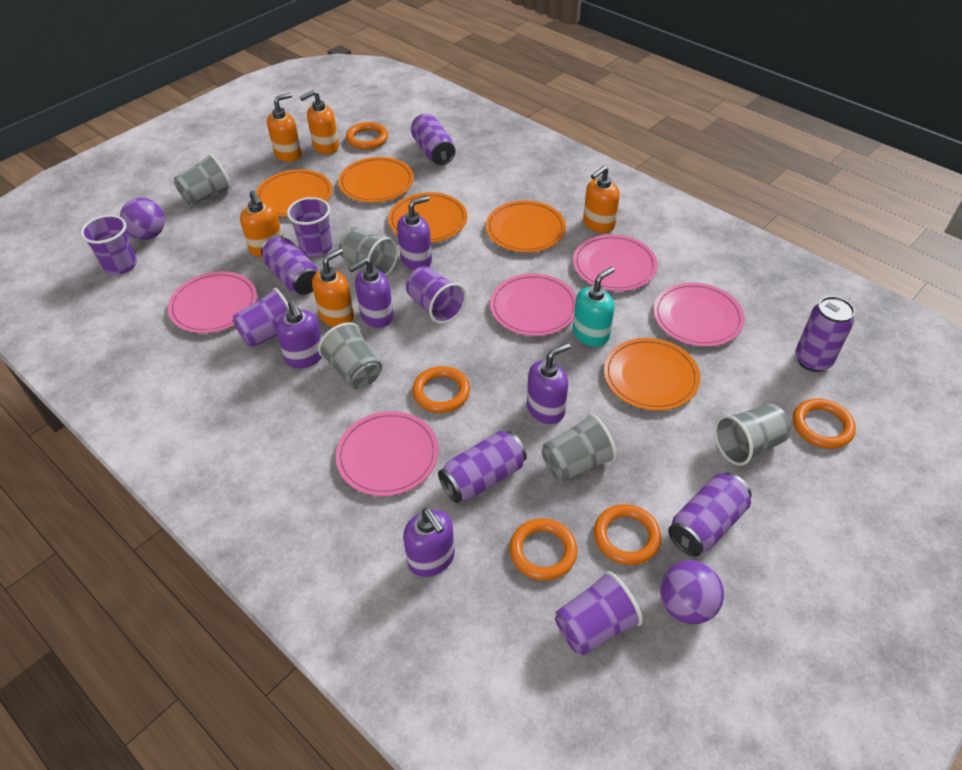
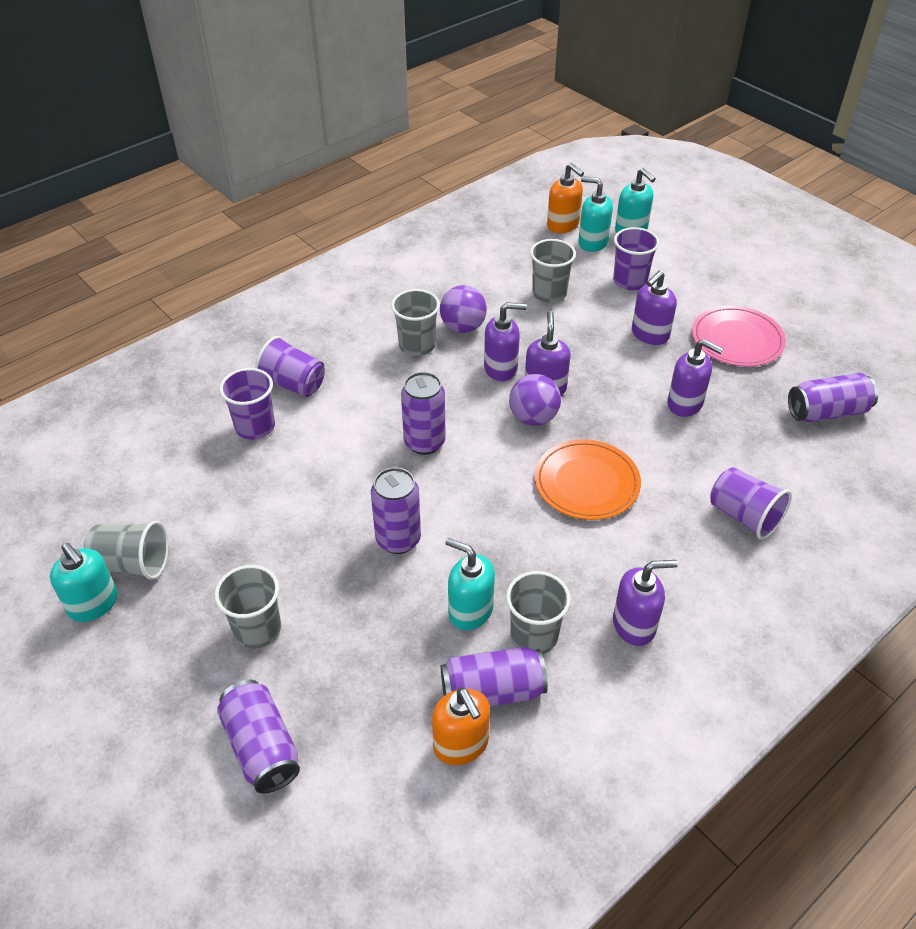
orange plate: 5 -> 1
orange ring: 5 -> 0
orange soap dispenser: 5 -> 2
pink plate: 5 -> 1
purple cup: 5 -> 4
turquoise soap dispenser: 1 -> 4

